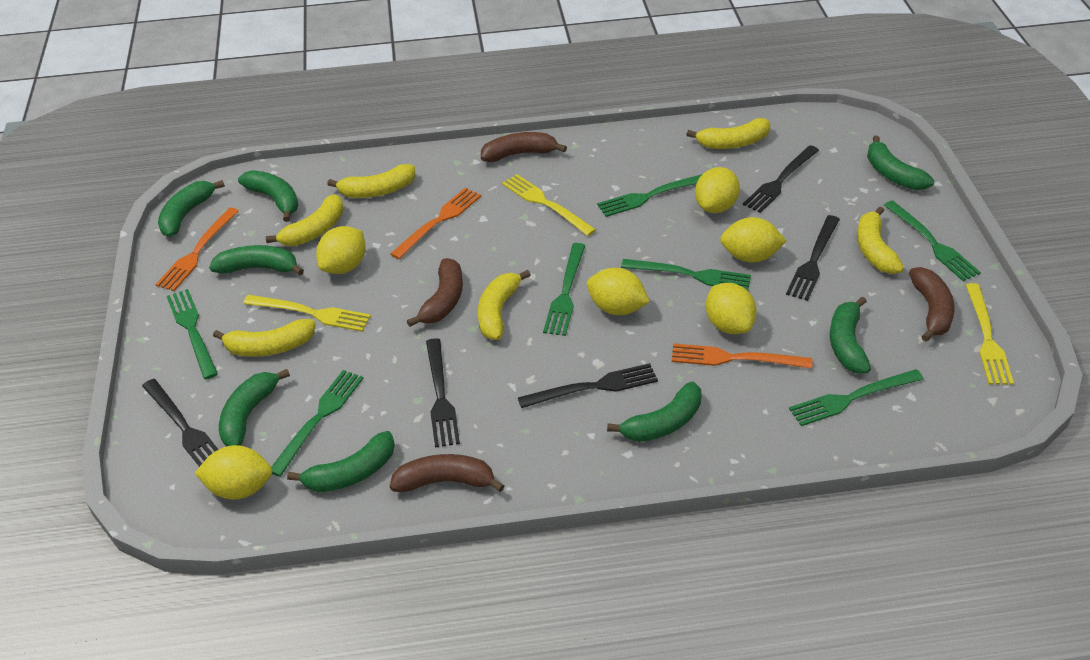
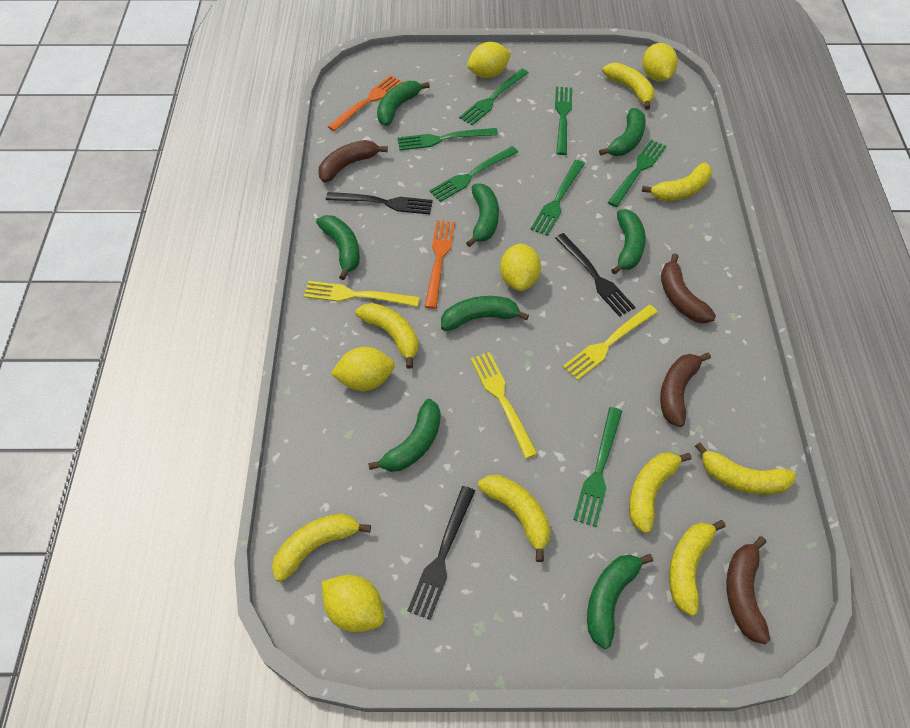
black fork: 5 -> 3
orange fork: 3 -> 2
yellow banana: 6 -> 8
yellow lemon: 6 -> 5

